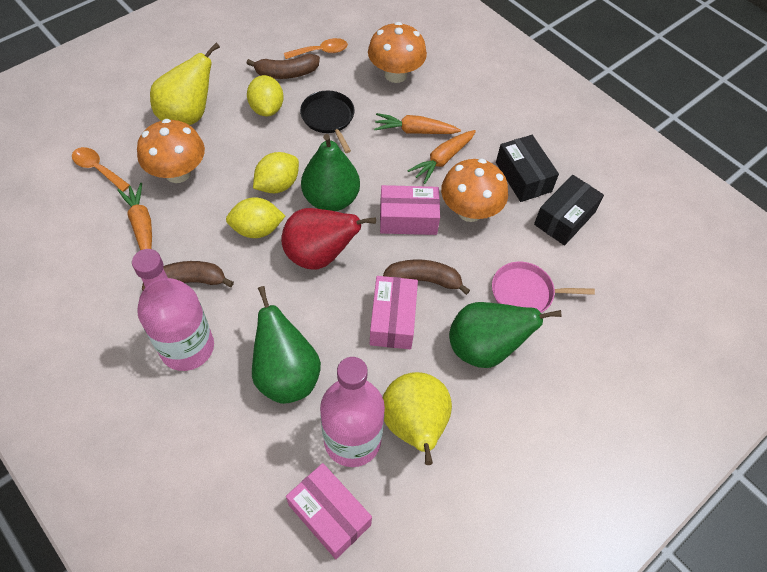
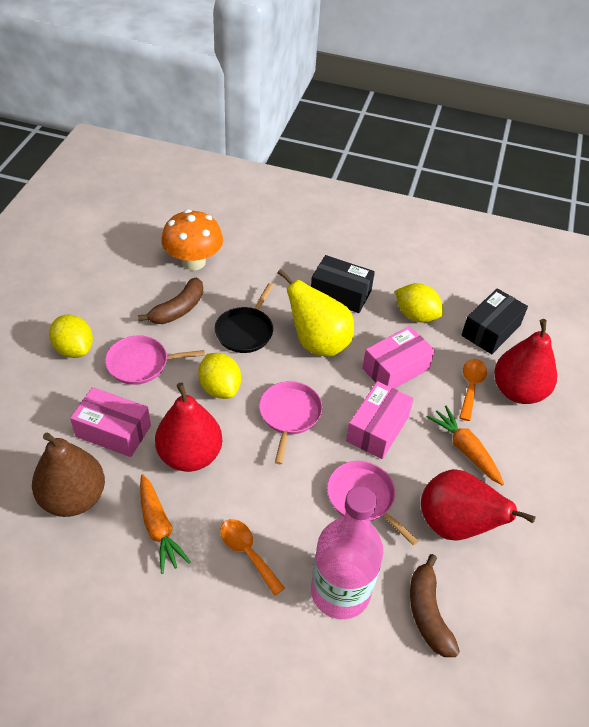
brown banana: 3 -> 2
brown pear: 0 -> 1
green pear: 3 -> 0
orange carrot: 3 -> 2
orange mushroom: 3 -> 1
pink bottle: 2 -> 1
pink pan: 1 -> 3
red pear: 1 -> 3
yellow pear: 2 -> 1

